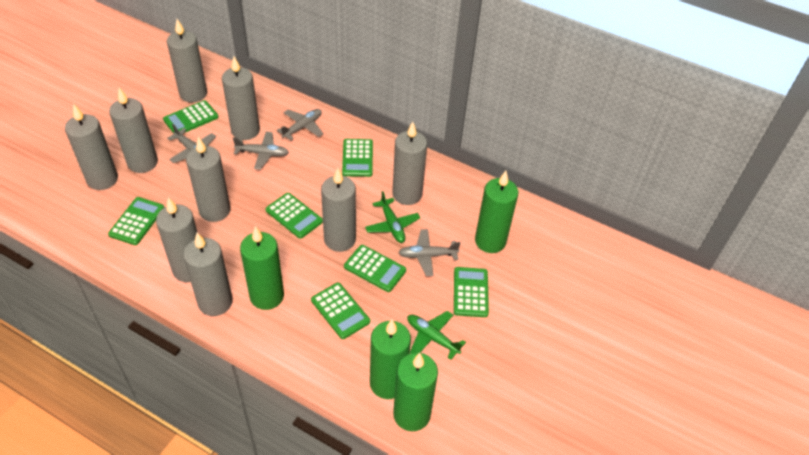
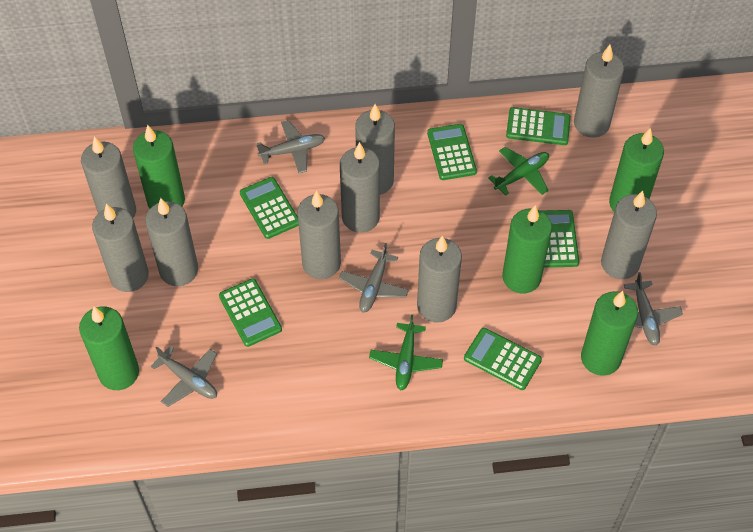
green calculator: 7 -> 6
green candle: 4 -> 5

